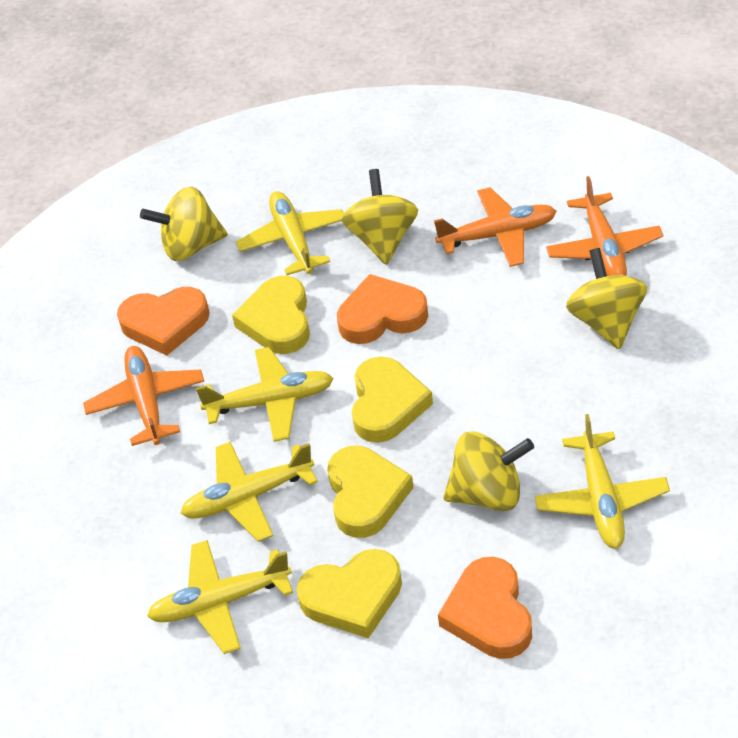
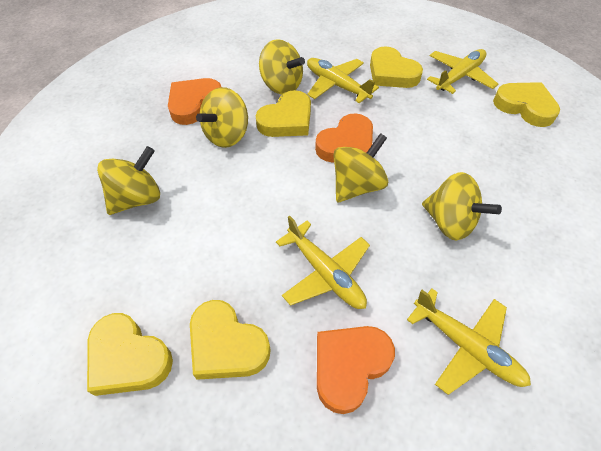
orange plane: 3 -> 0
yellow heart: 4 -> 5
yellow plane: 5 -> 4
yellow spinning top: 4 -> 5

